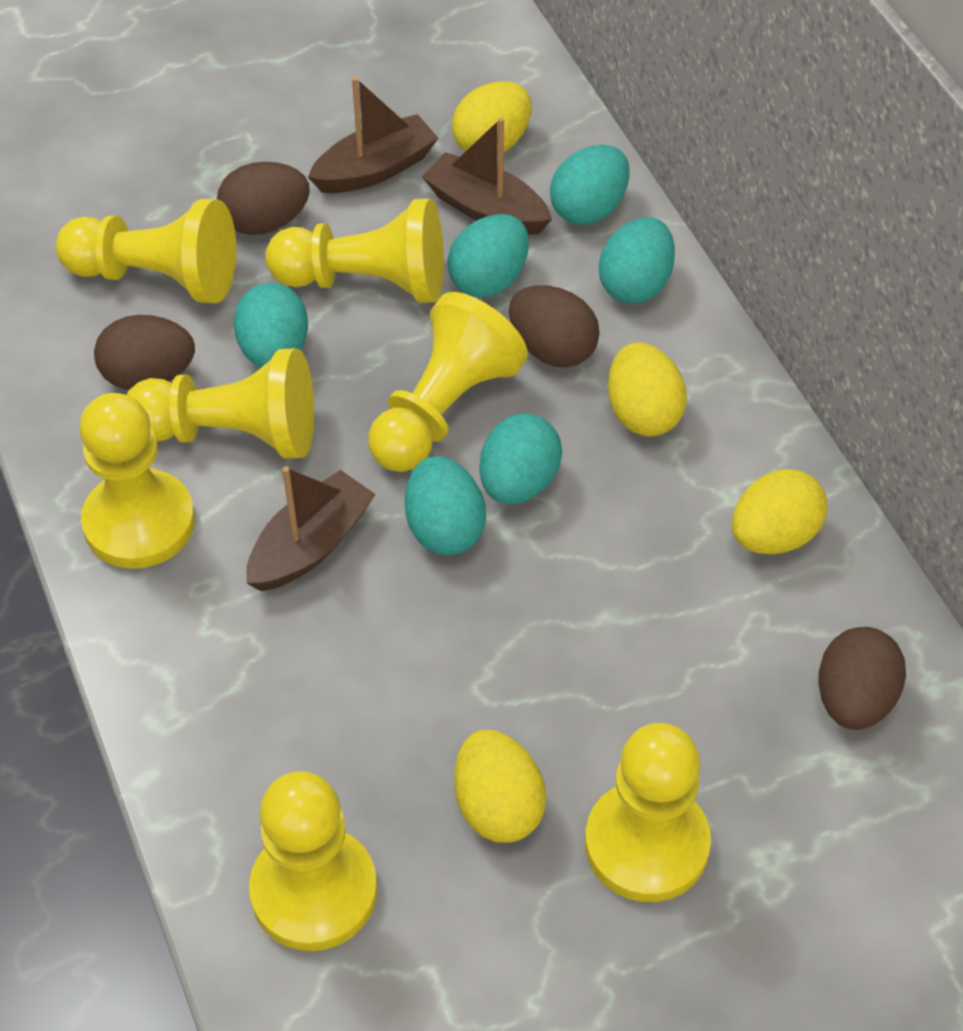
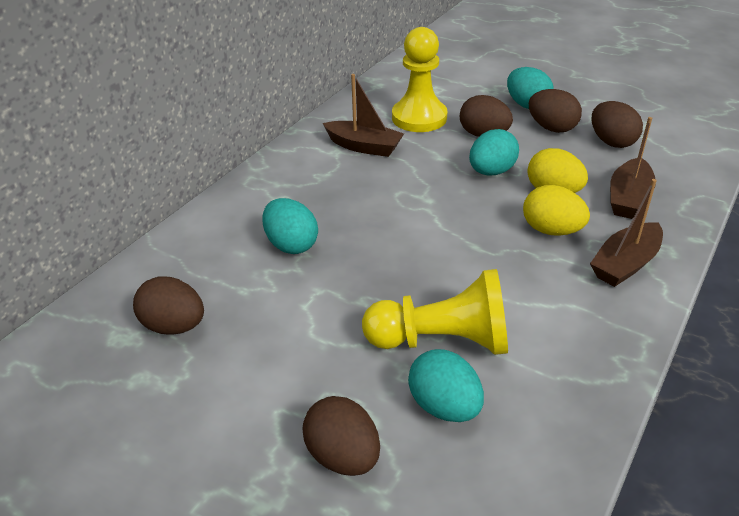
brown egg: 4 -> 5
turquoise egg: 6 -> 4
yellow egg: 4 -> 2
yellow pawn: 7 -> 2

